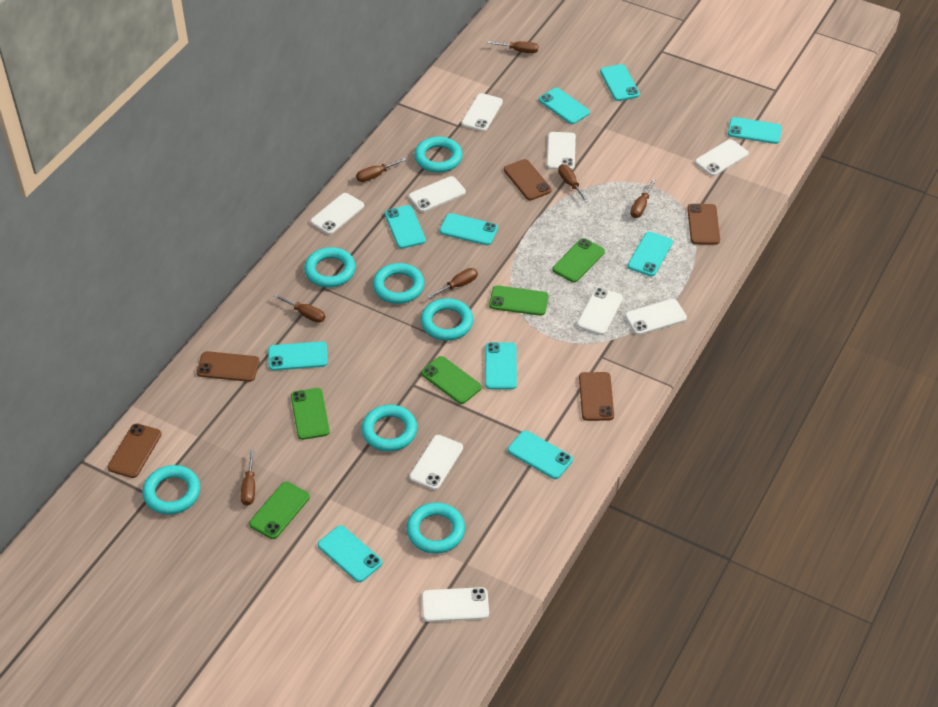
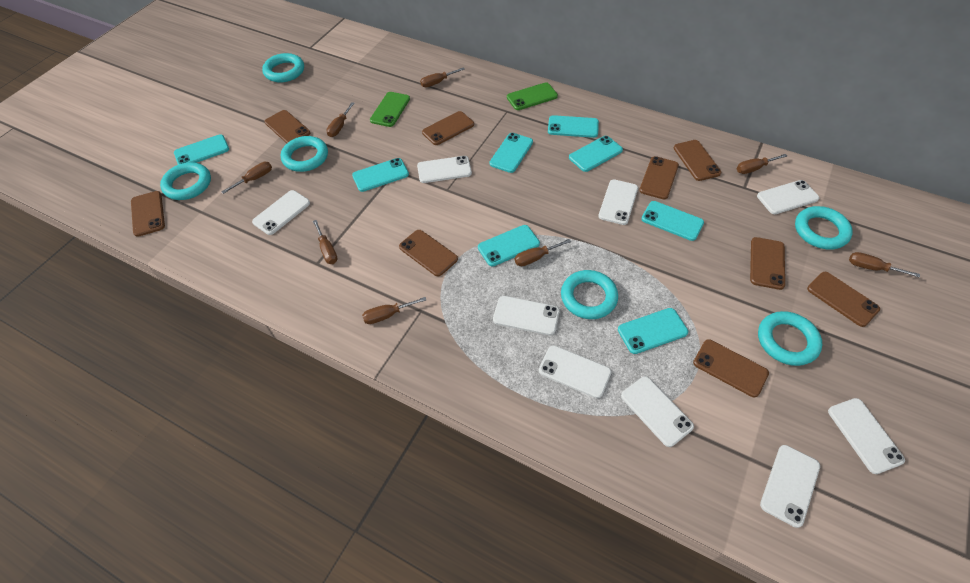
brown phone: 5 -> 9
brown screwdriver: 7 -> 8
green phone: 5 -> 2
turquoise phone: 10 -> 8
turquoise ring: 7 -> 6

